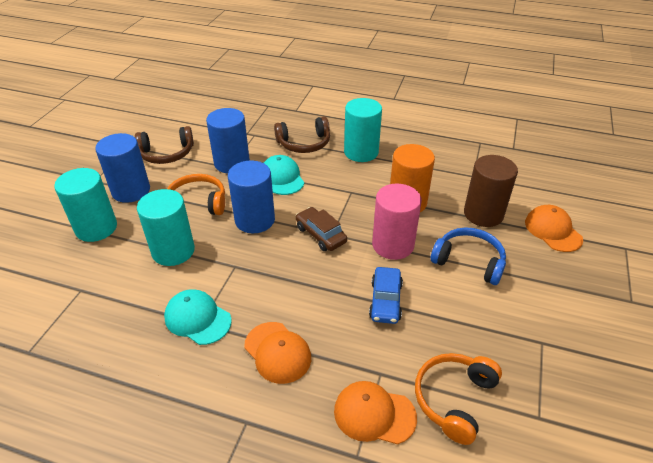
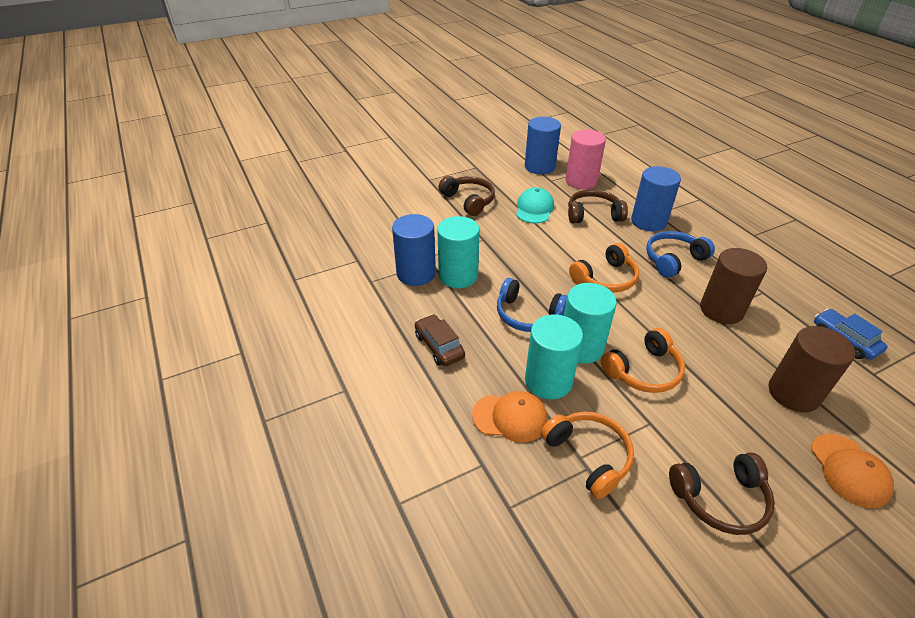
blue headphones: 1 -> 2
brown cylinder: 1 -> 2
brown headphones: 2 -> 3
orange cap: 3 -> 2
orange cylinder: 1 -> 0
orange headphones: 2 -> 3
turquoise cap: 2 -> 1

